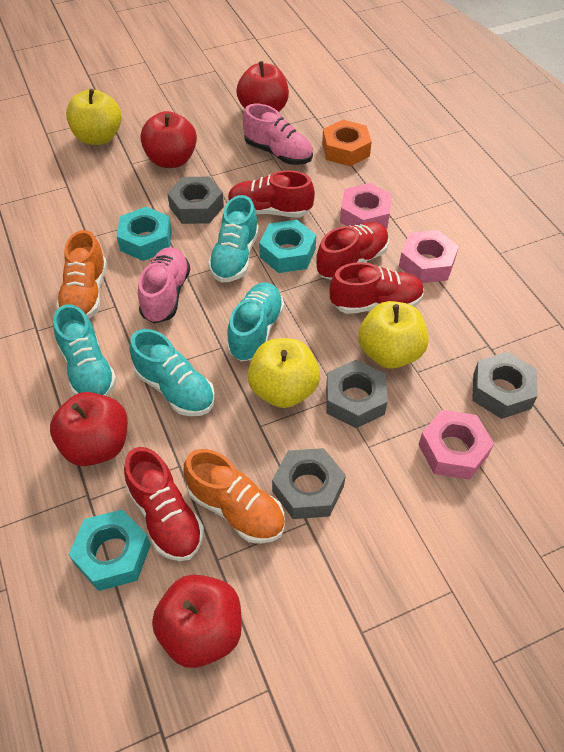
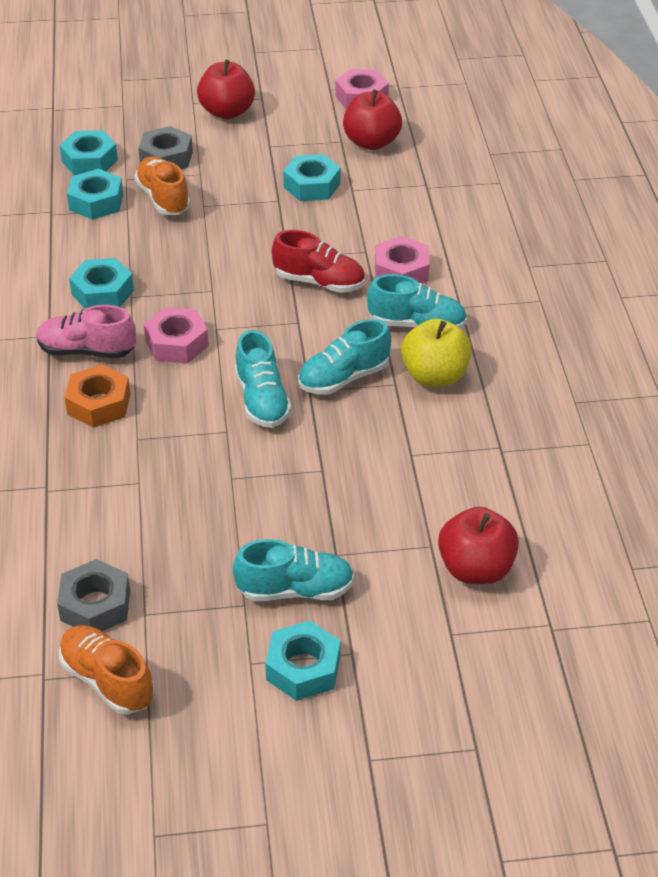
grey nut: 4 -> 2
pink shoe: 2 -> 1
red apple: 4 -> 3
red shoe: 4 -> 1
turquoise nut: 3 -> 5
yellow apple: 3 -> 1

